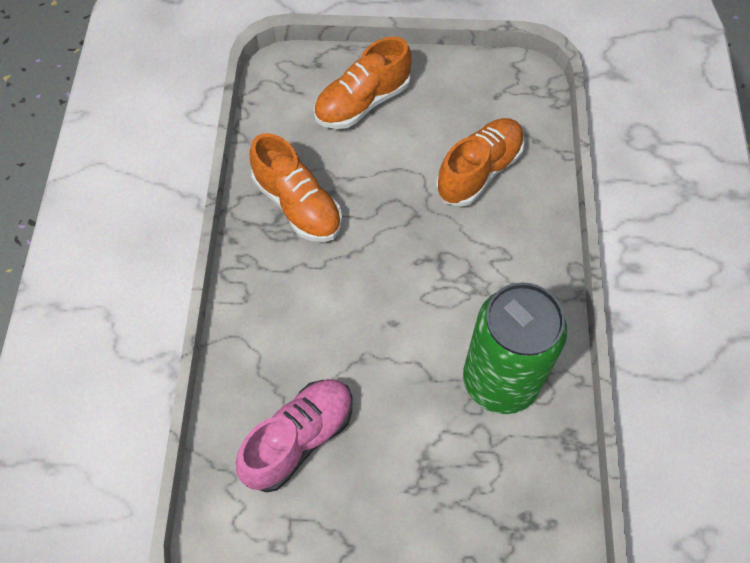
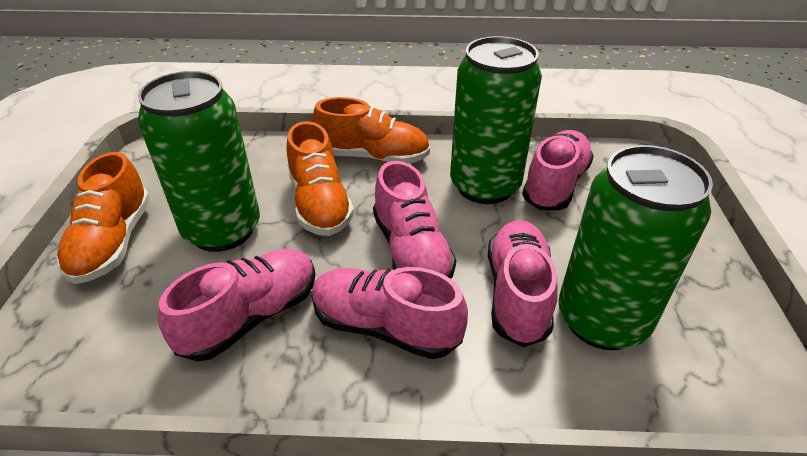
green can: 1 -> 3
pink shoe: 1 -> 5

